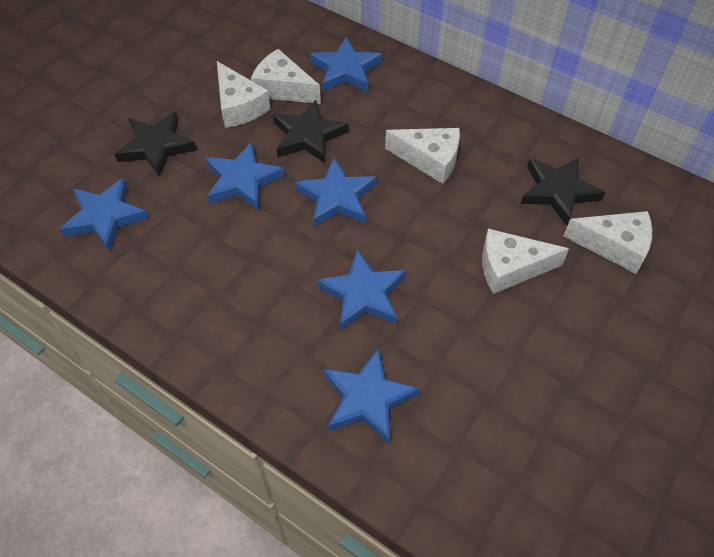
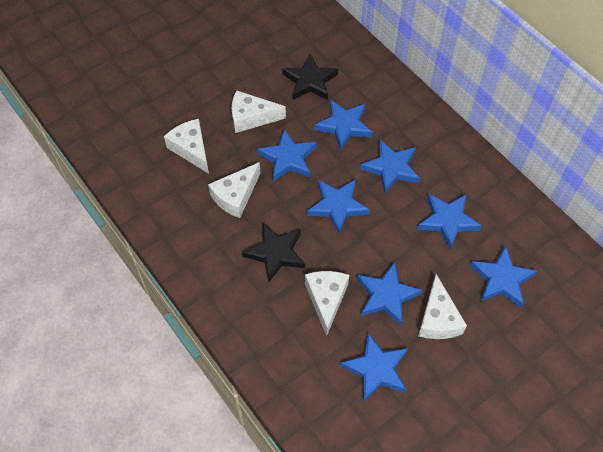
black star: 3 -> 2
blue star: 6 -> 8

